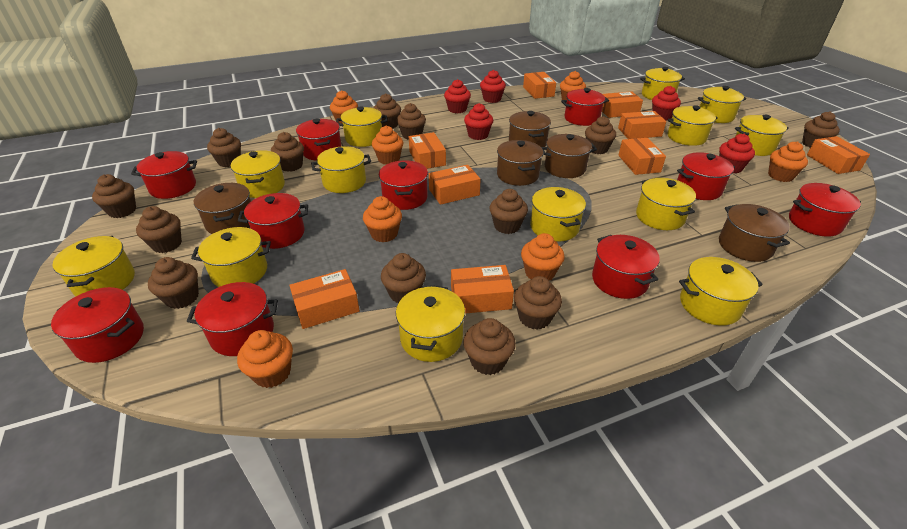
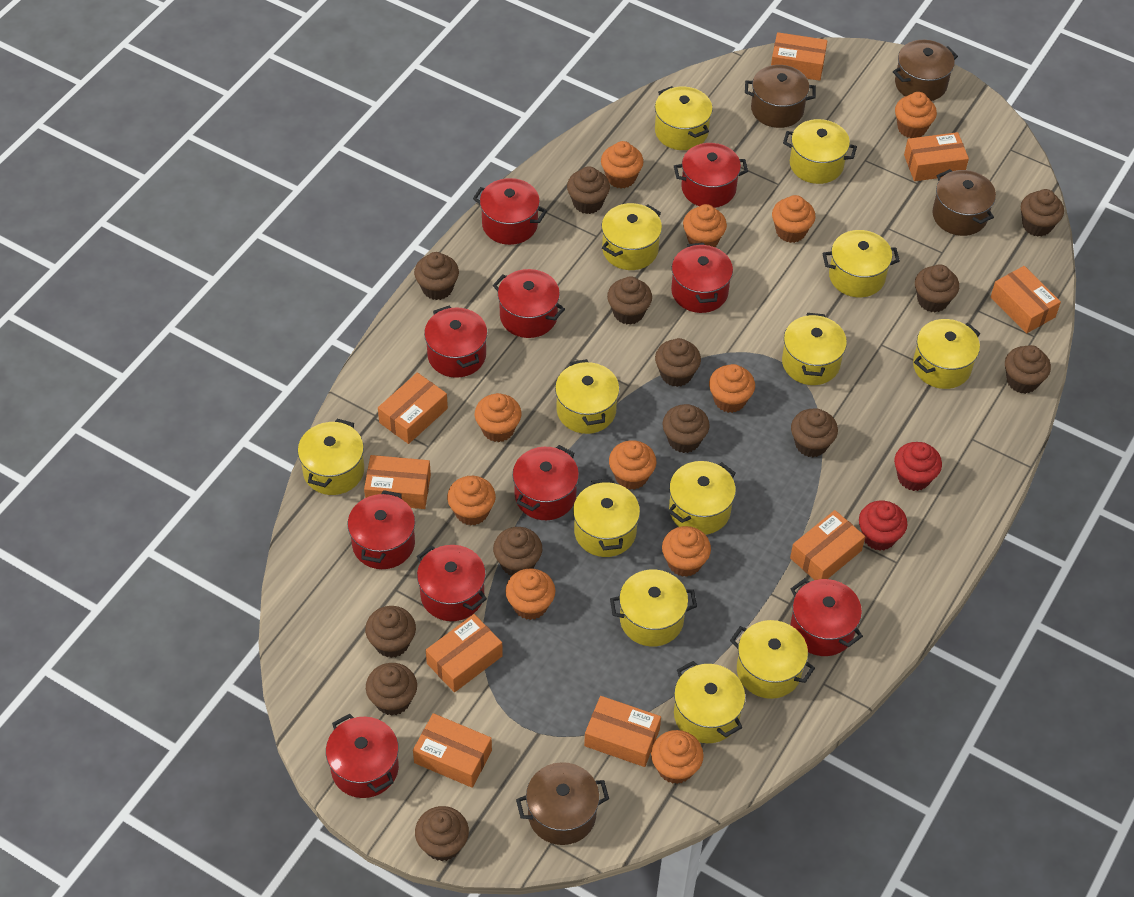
brown pot: 5 -> 4
orange cupcake: 7 -> 11
red cupcake: 5 -> 2

